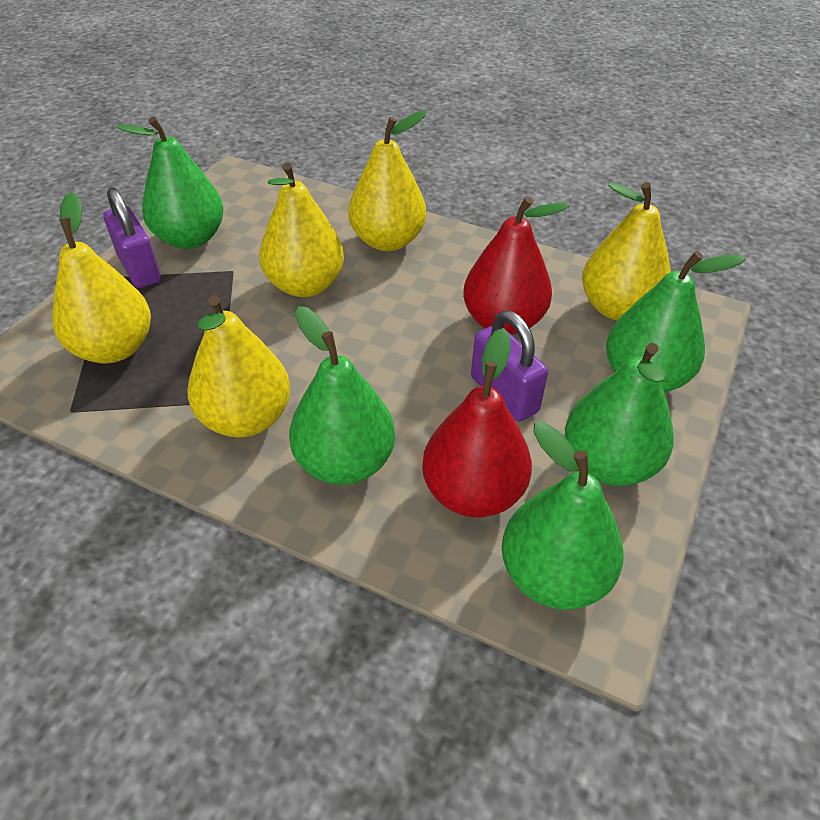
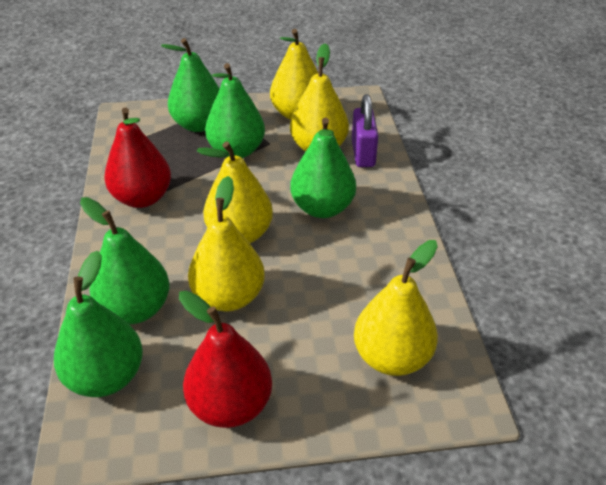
purple padlock: 2 -> 1

